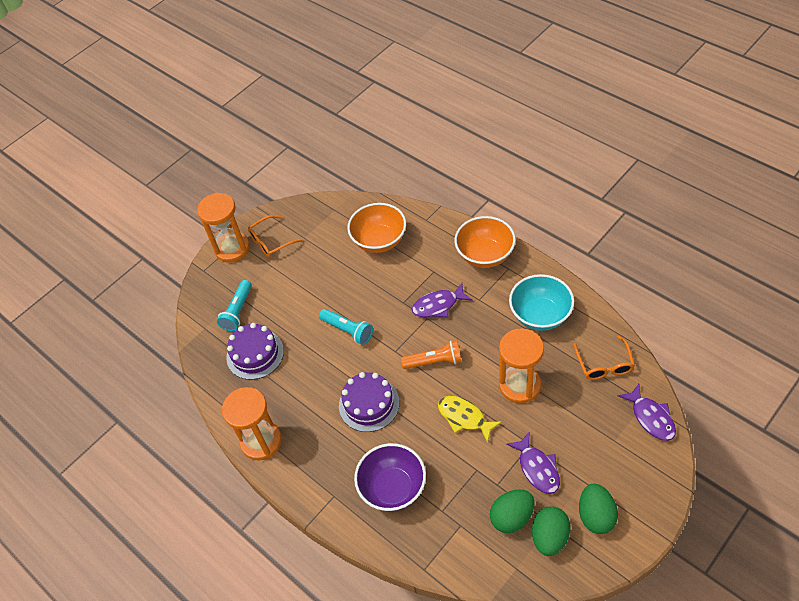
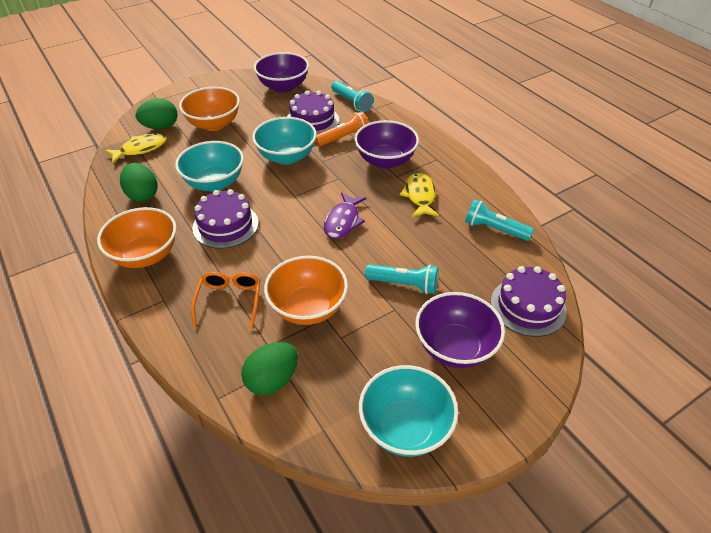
orange bowl: 2 -> 3
orange glasses: 2 -> 1
orange hourglass: 3 -> 0
purple bowl: 1 -> 3
purple cake: 2 -> 3
purple fish: 3 -> 1
turquoise bowl: 1 -> 3
turquoise flashlight: 2 -> 3
yellow fish: 1 -> 2

